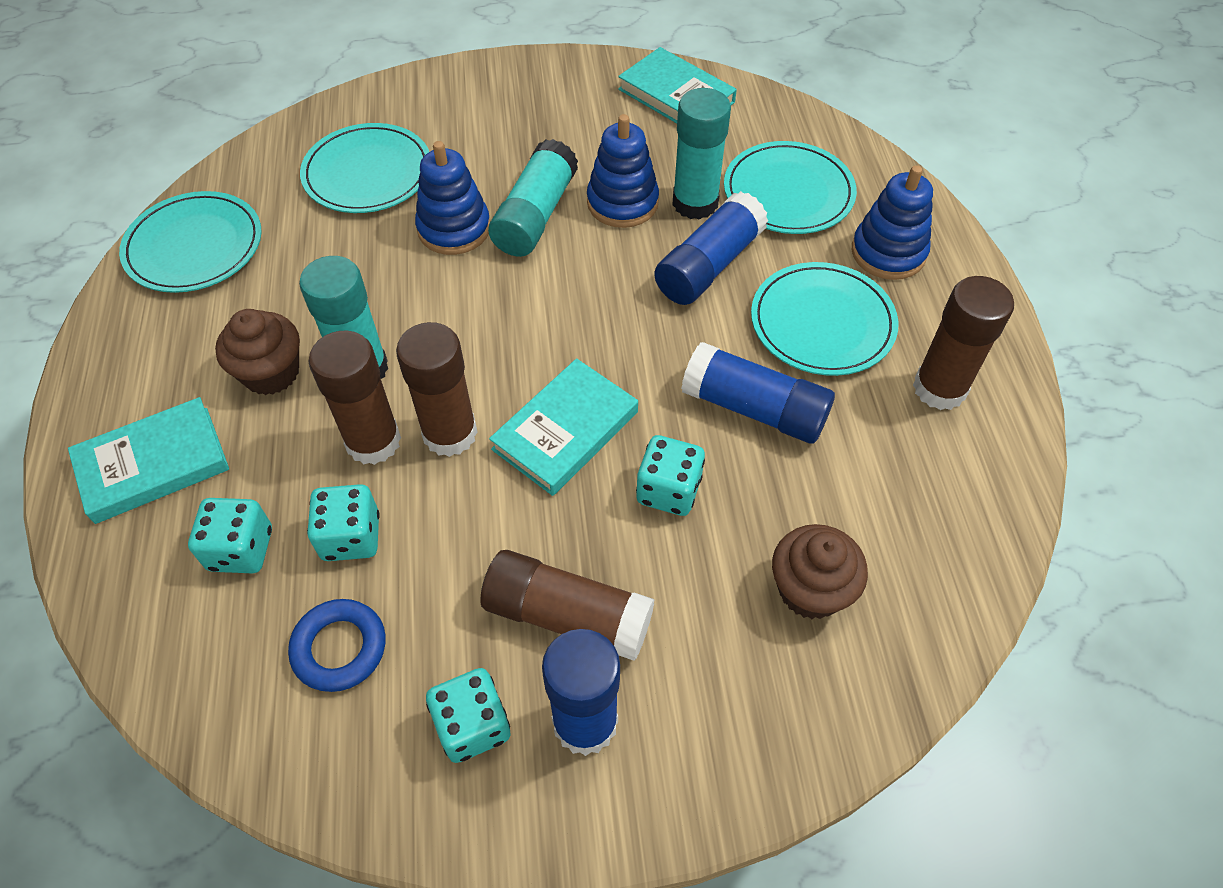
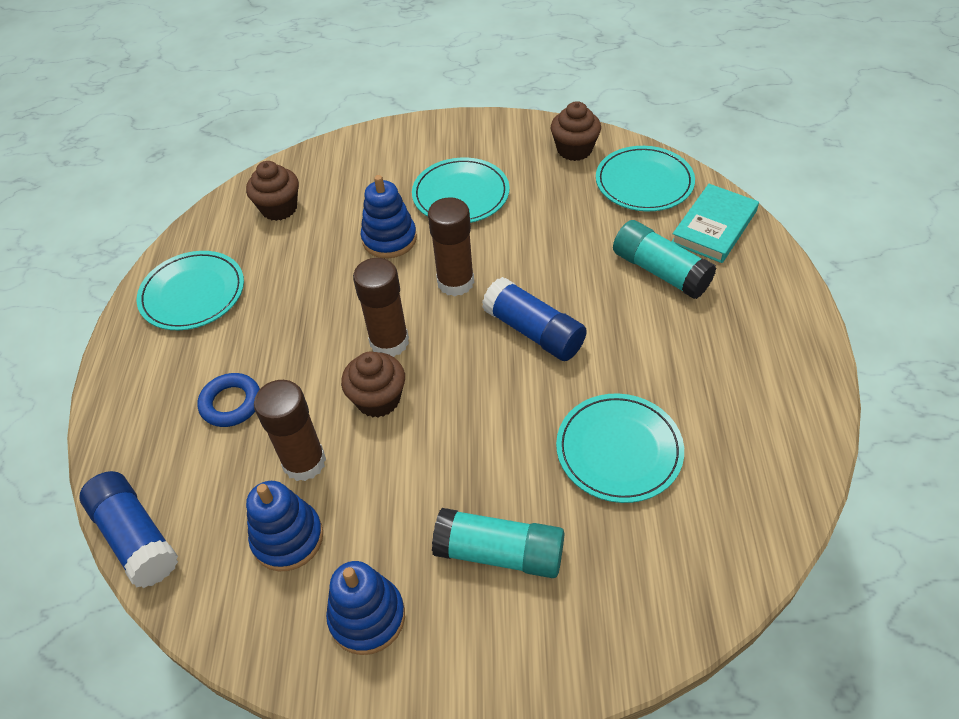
blue glue stick: 3 -> 2
brown cupcake: 2 -> 3
brown glue stick: 4 -> 3
turquoise book: 3 -> 1
turquoise dice: 4 -> 0
turquoise glue stick: 3 -> 2

